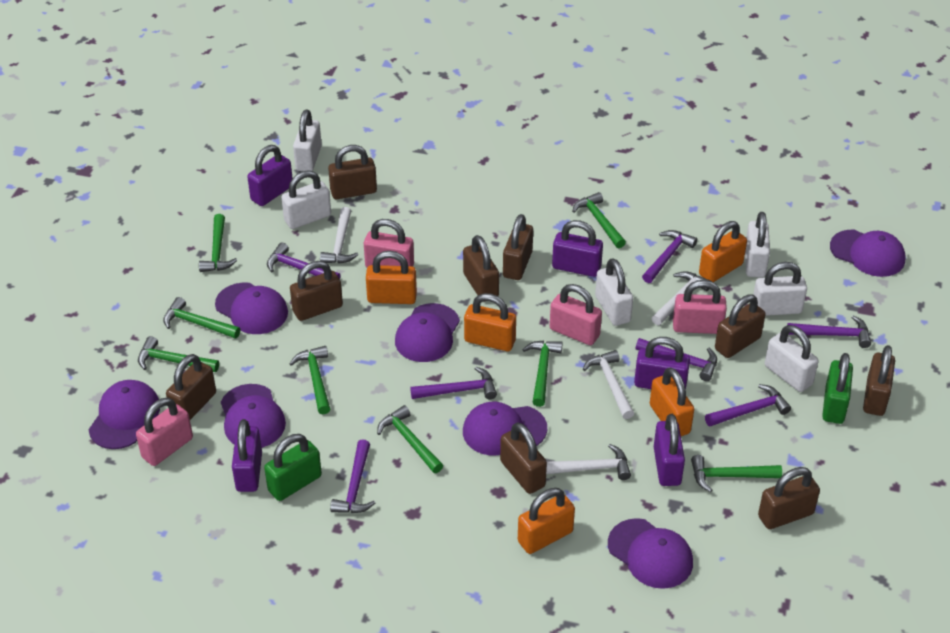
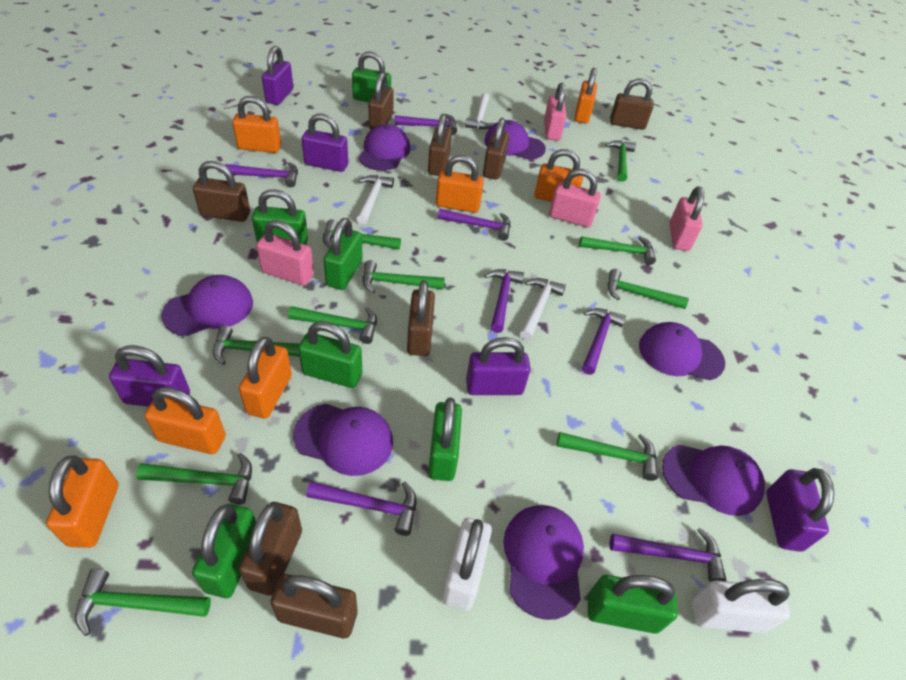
brown padlock: 9 -> 8
green hammer: 8 -> 10
green padlock: 2 -> 7
orange padlock: 5 -> 7
white hammer: 4 -> 3
white padlock: 6 -> 2

